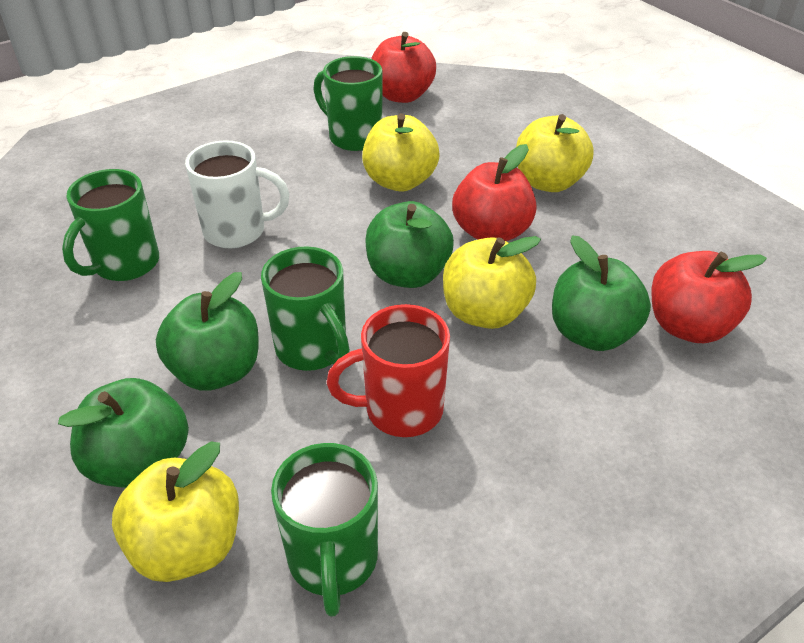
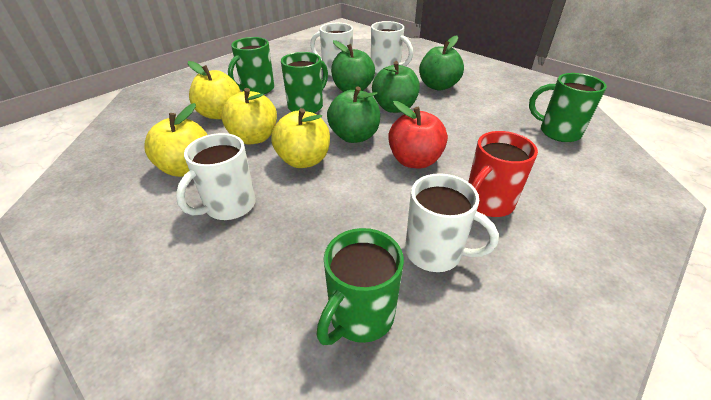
red apple: 3 -> 1
white mug: 1 -> 4

